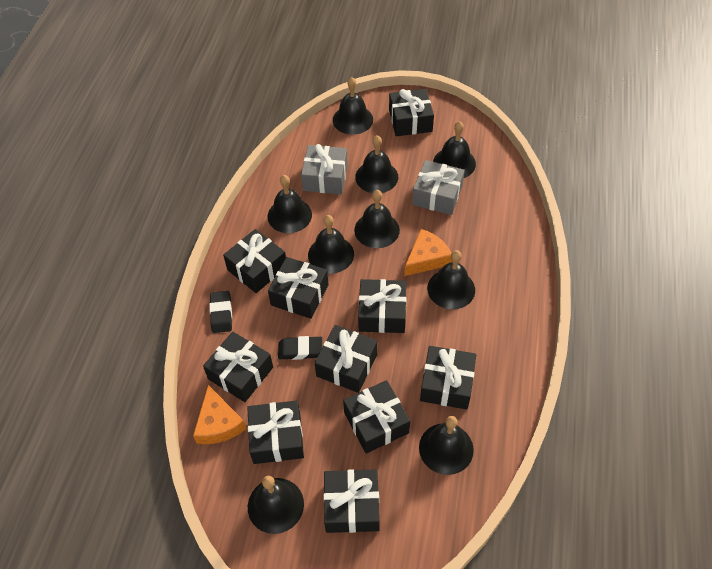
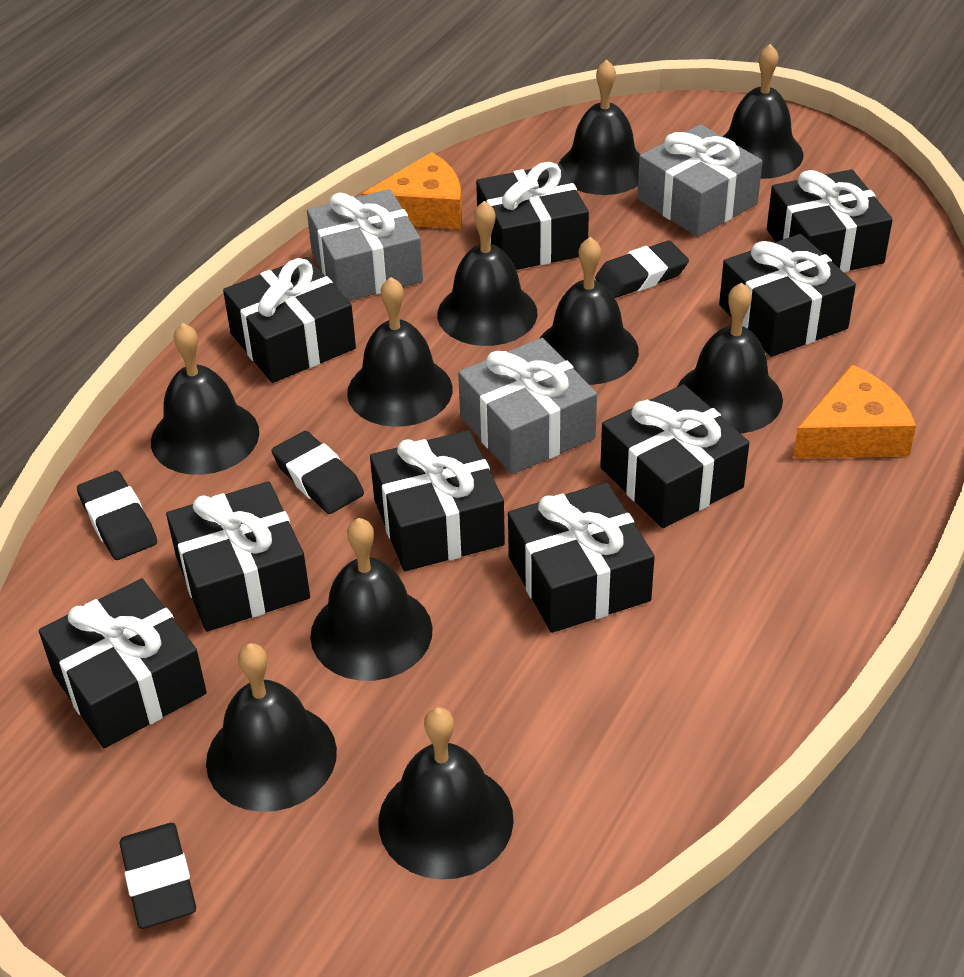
black bell: 9 -> 10
black eraser: 2 -> 4
black gift: 10 -> 9
grey gift: 2 -> 3

